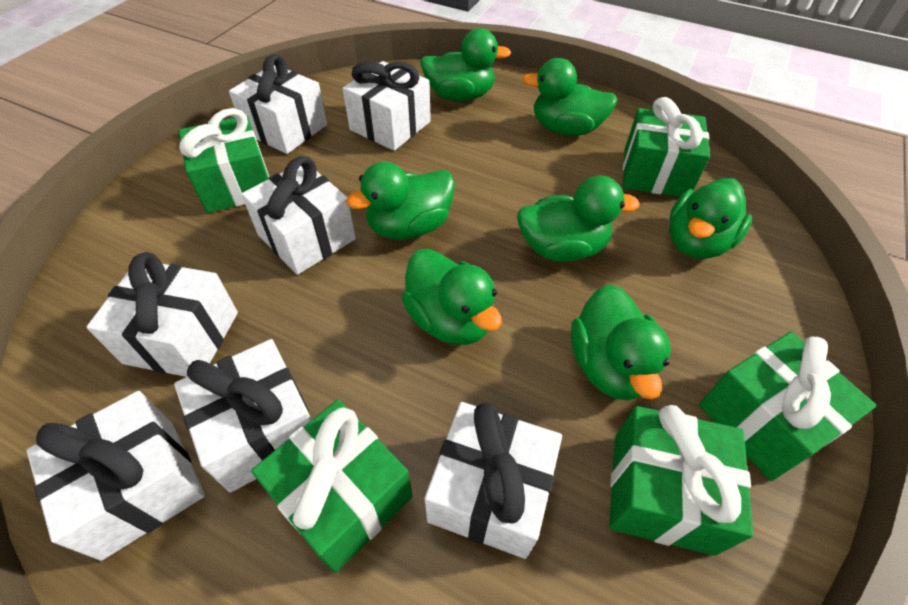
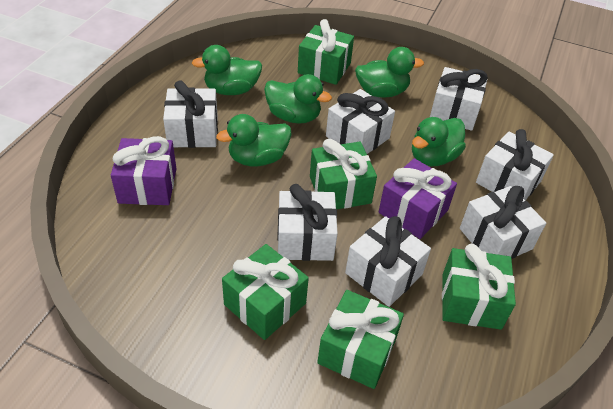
green duck: 7 -> 5
purple gift: 0 -> 2

